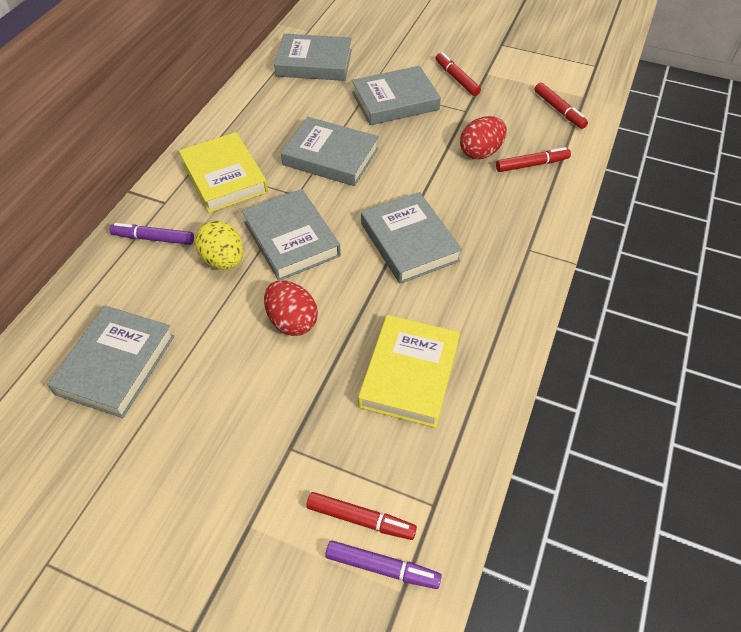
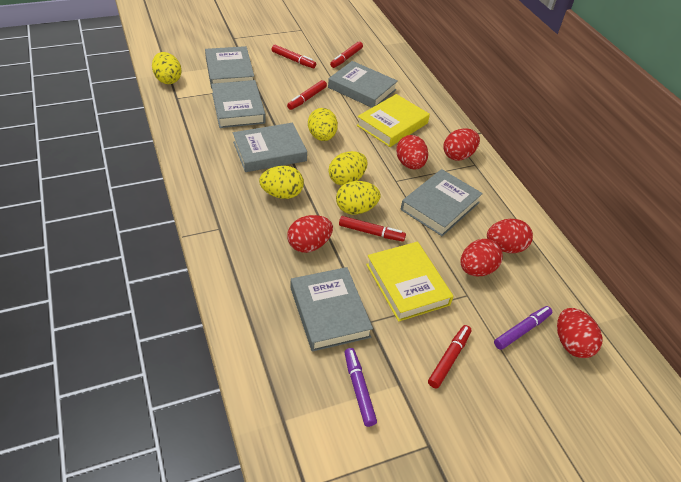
red egg: 2 -> 6
red marker: 4 -> 5
yellow egg: 1 -> 5

